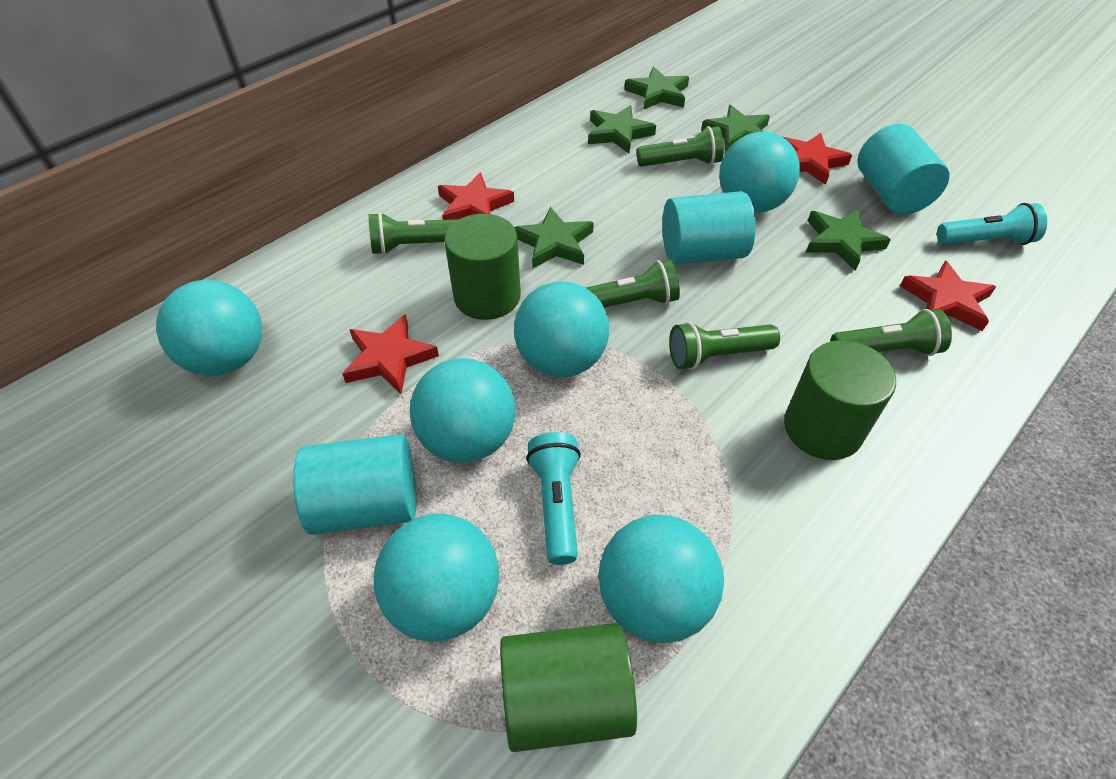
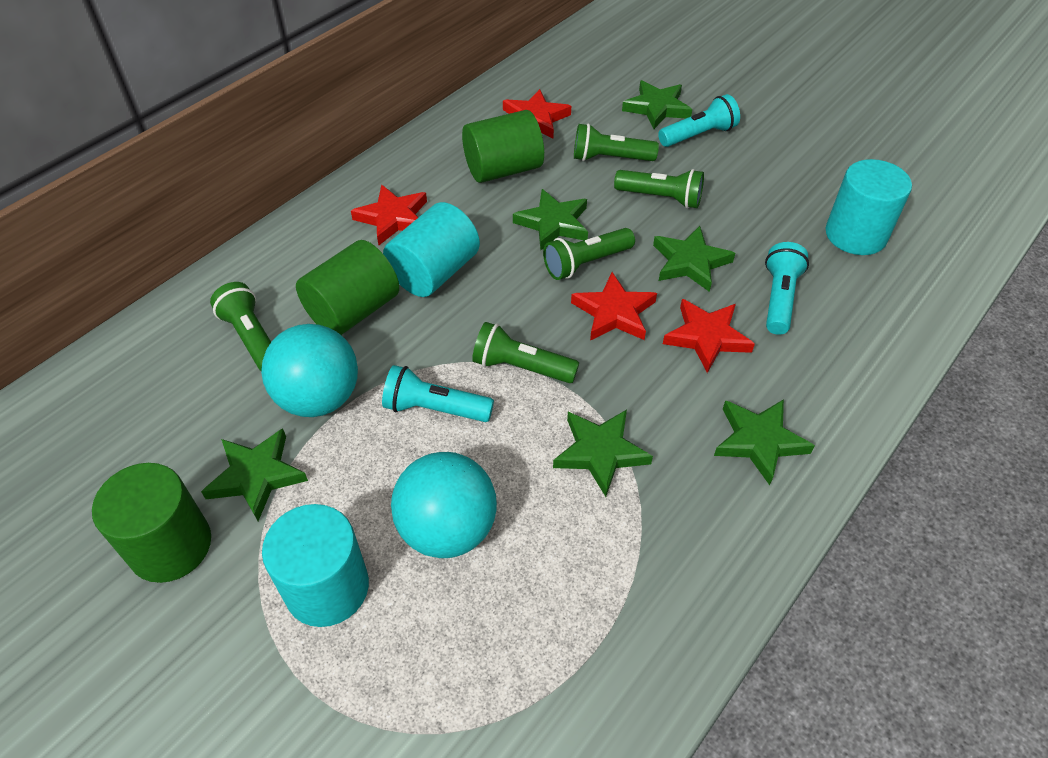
green star: 5 -> 6
turquoise ball: 6 -> 2
turquoise flashlight: 2 -> 3

